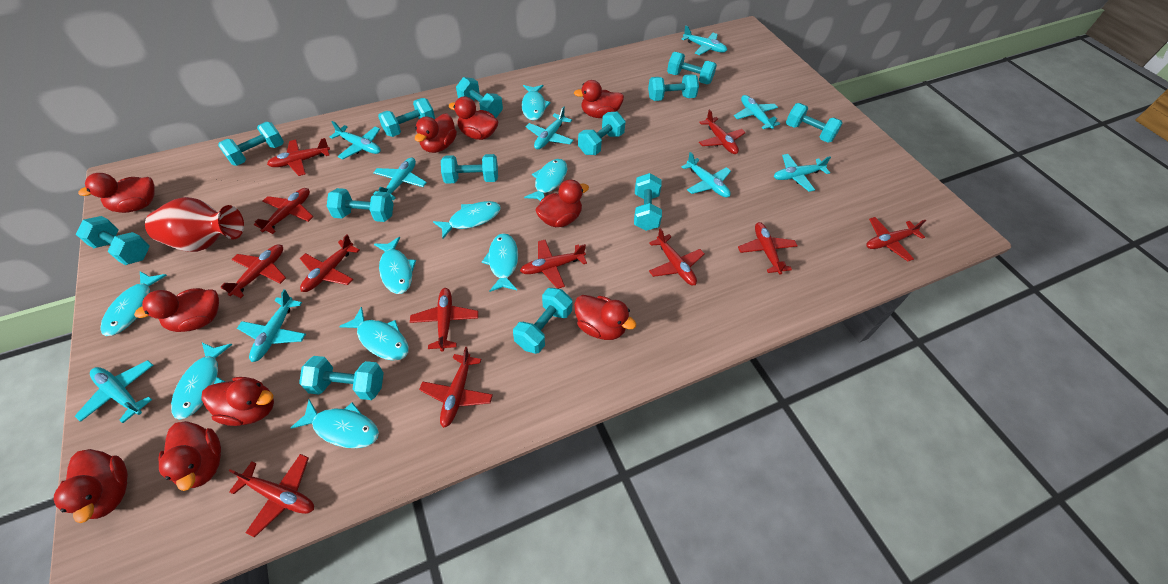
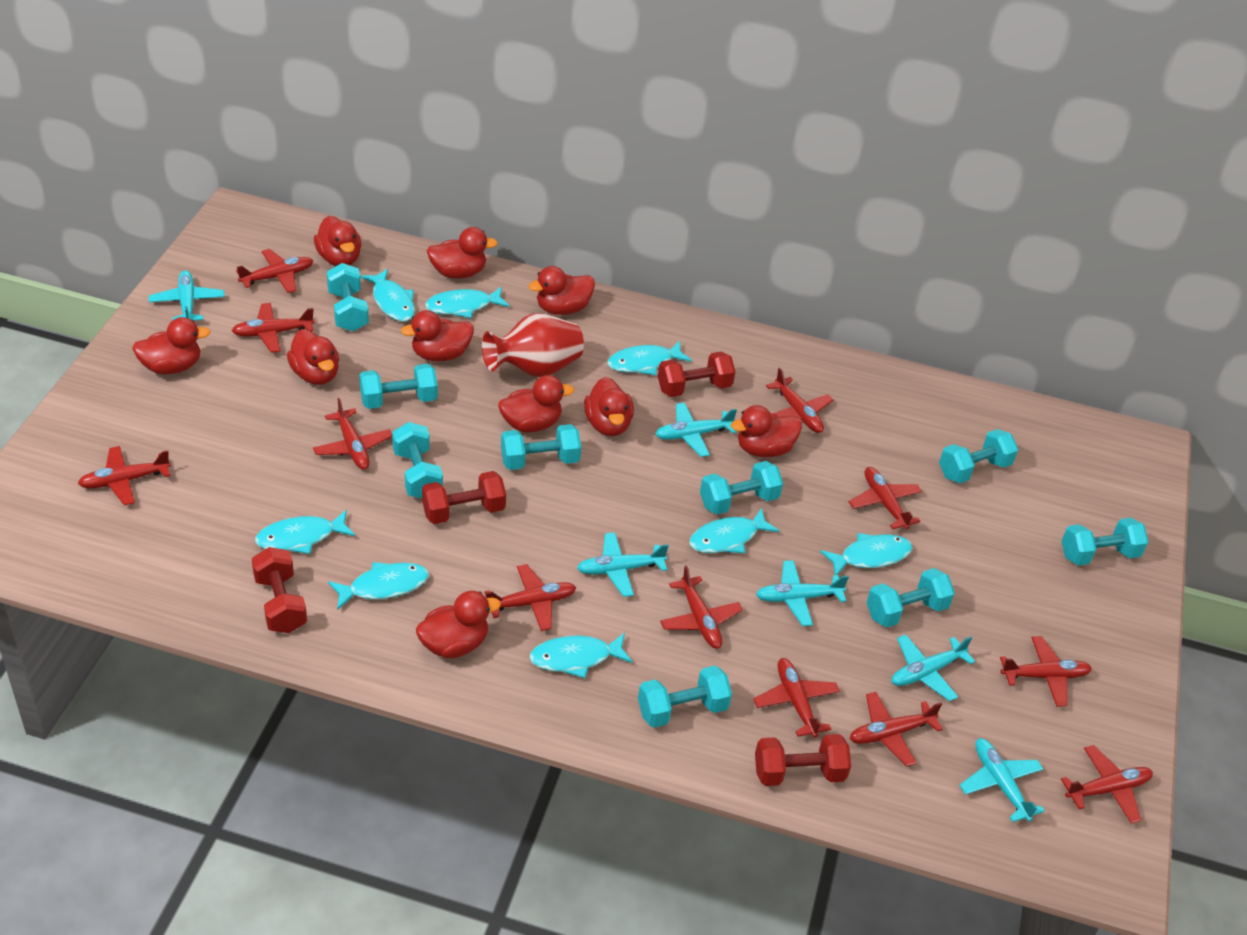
red dumbbell: 0 -> 4
turquoise dumbbell: 13 -> 9
turquoise fish: 9 -> 8
turquoise plane: 9 -> 6

